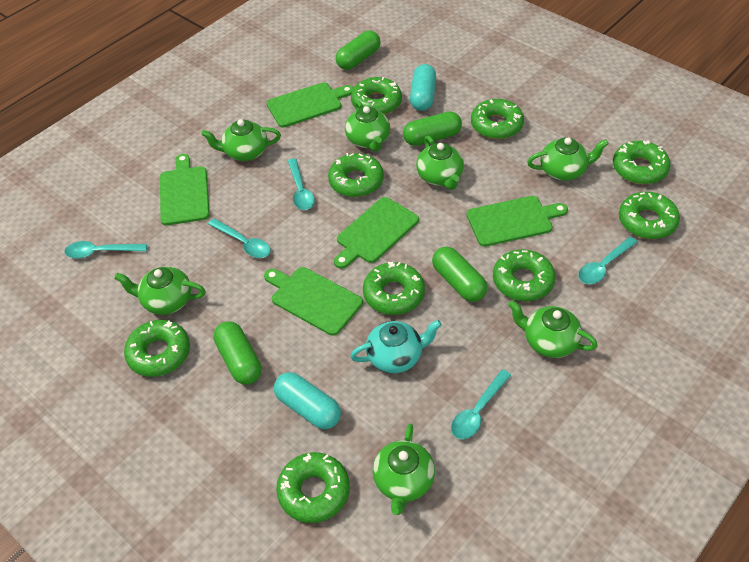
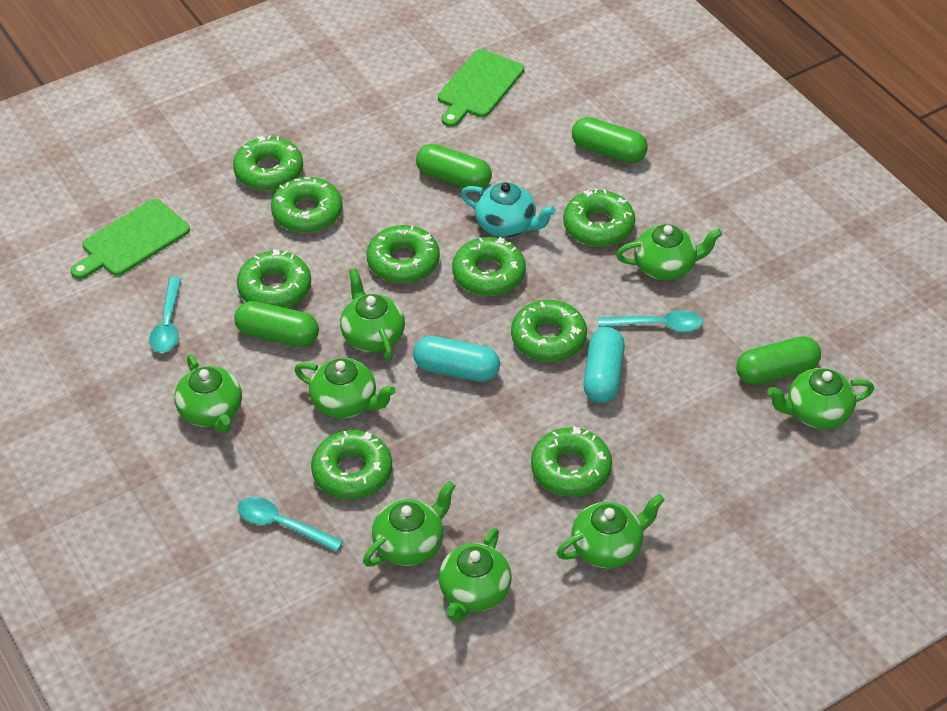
green cutting board: 5 -> 2
green teapot: 7 -> 8
turquoise spoon: 5 -> 3

